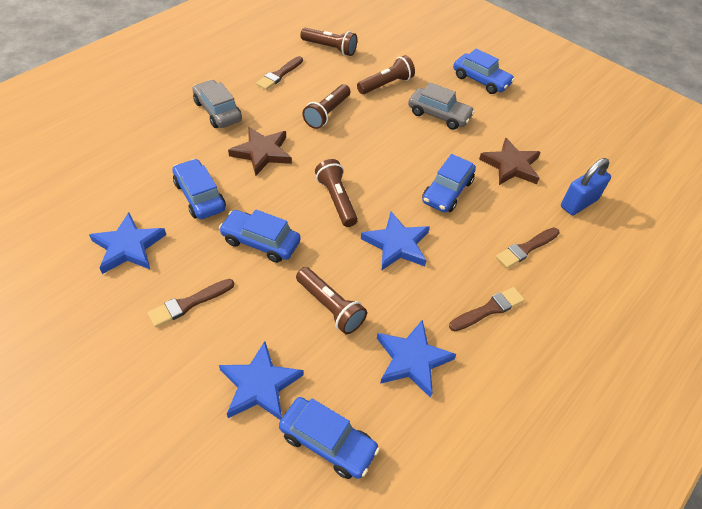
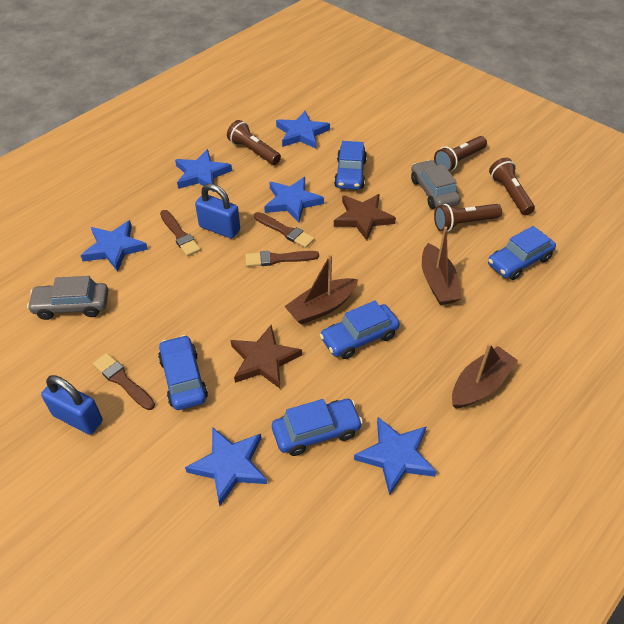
blue padlock: 1 -> 2
blue star: 4 -> 6
brown boat: 0 -> 3
brown flashlight: 5 -> 4

